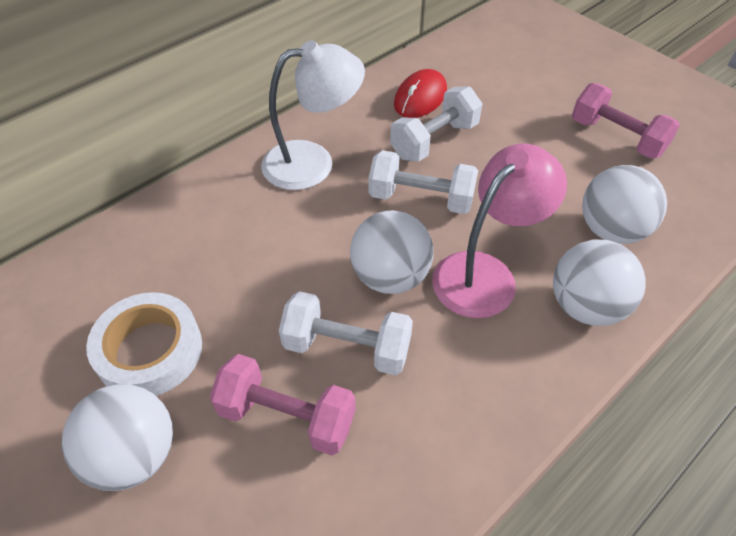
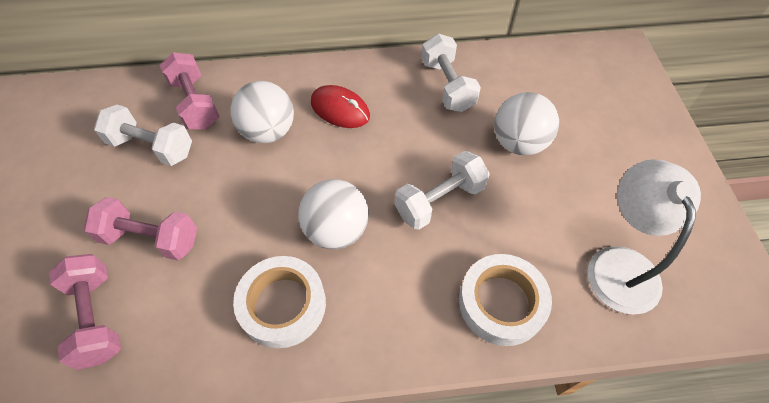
pink dumbbell: 2 -> 3
pink lamp: 1 -> 0
white ball: 4 -> 3
white tape: 1 -> 2

